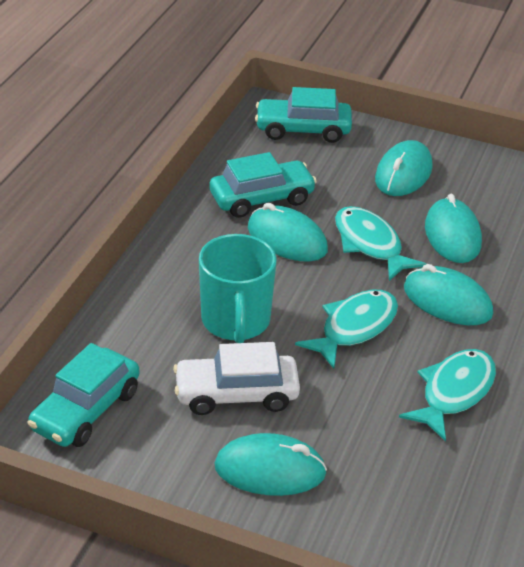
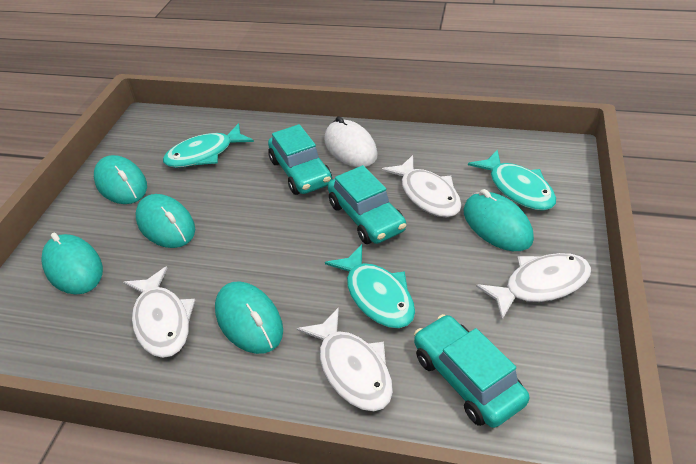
turquoise mug: 1 -> 0
white car: 1 -> 0
white fish: 0 -> 4
white mouse: 0 -> 1

